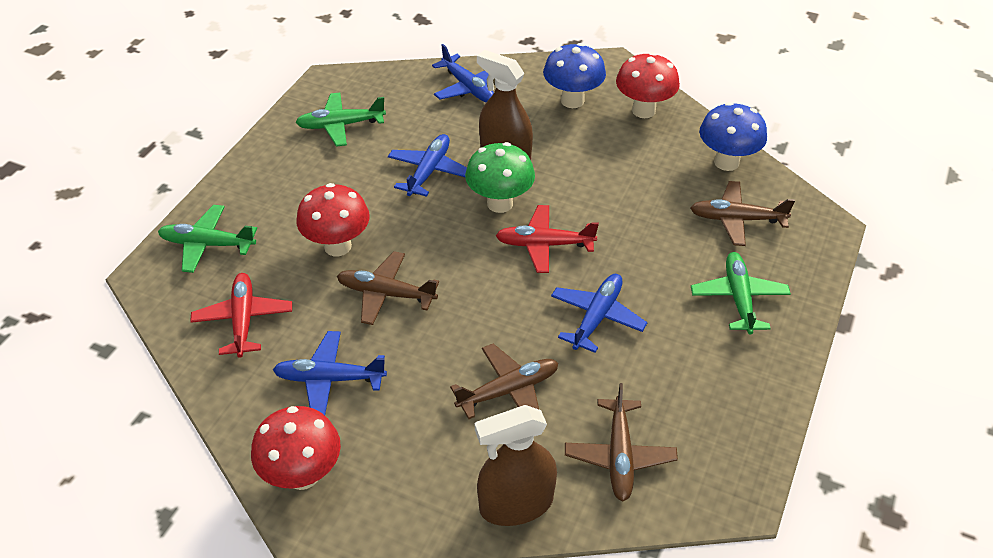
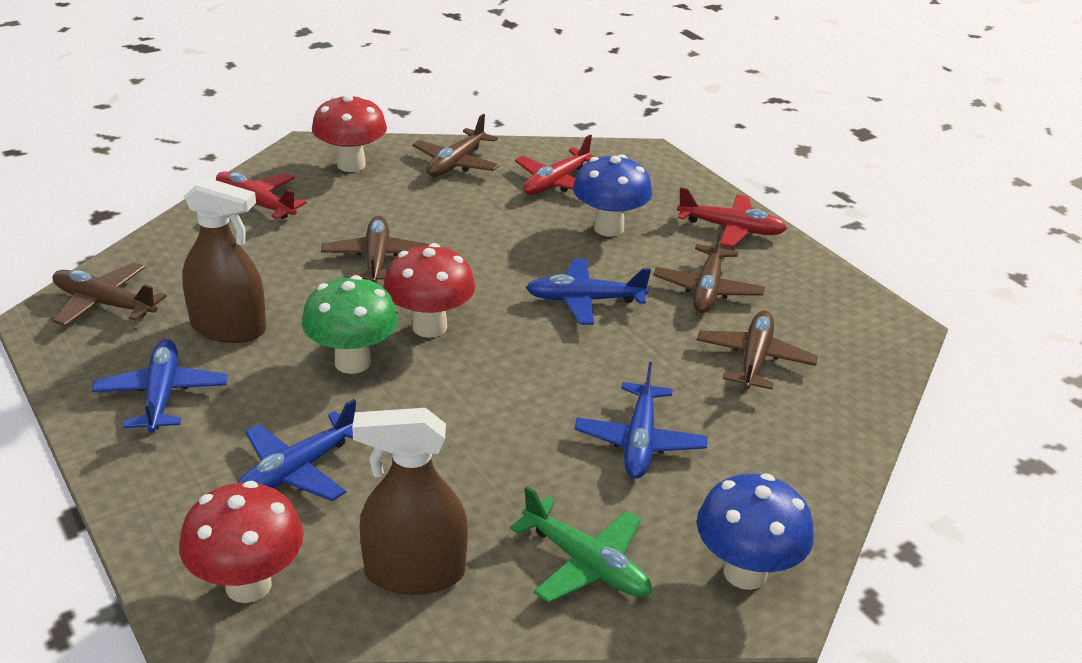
brown plane: 4 -> 5
green plane: 3 -> 1
red plane: 2 -> 3

